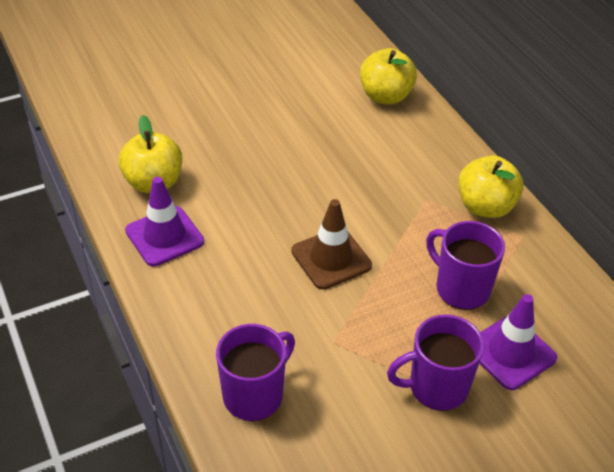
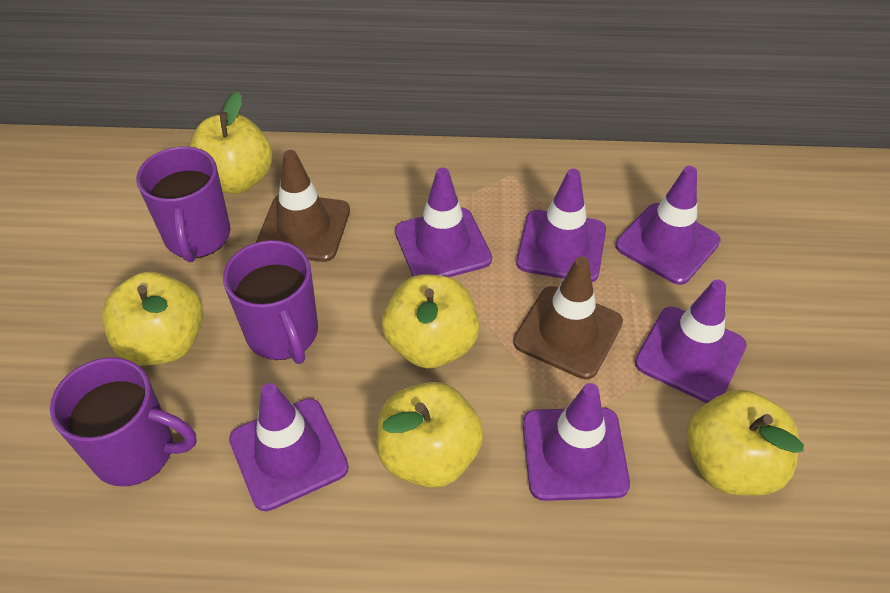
brown traffic cone: 1 -> 2
purple traffic cone: 2 -> 6
yellow apple: 3 -> 5

